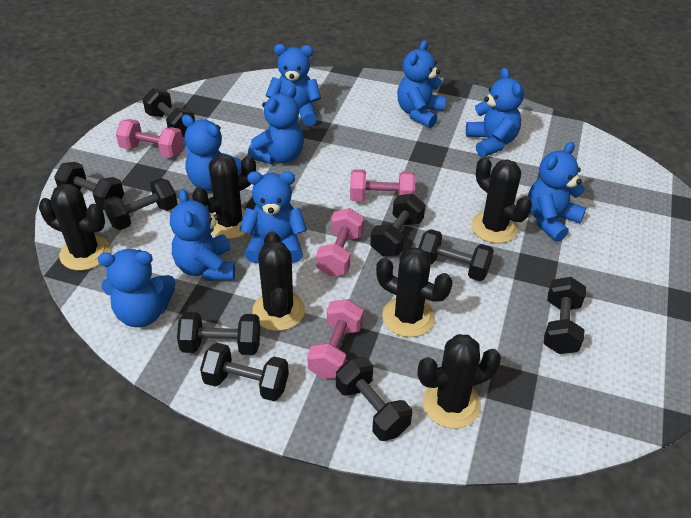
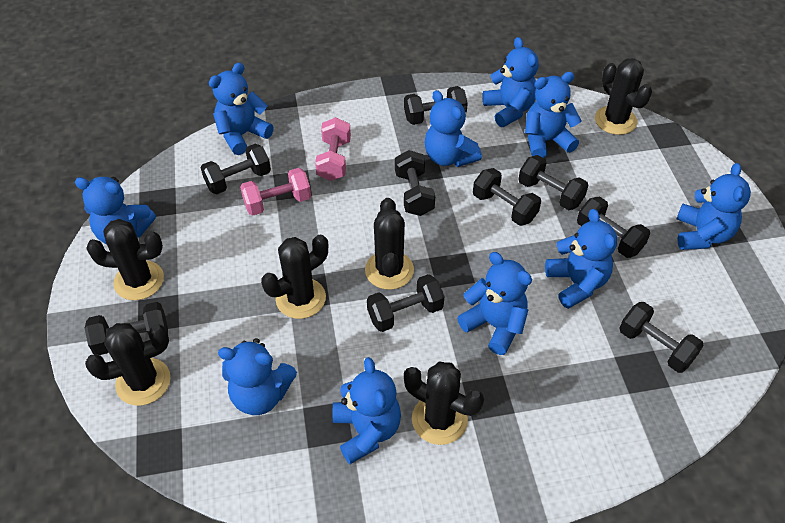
blue teddy bear: 9 -> 10
pink dumbbell: 4 -> 2

